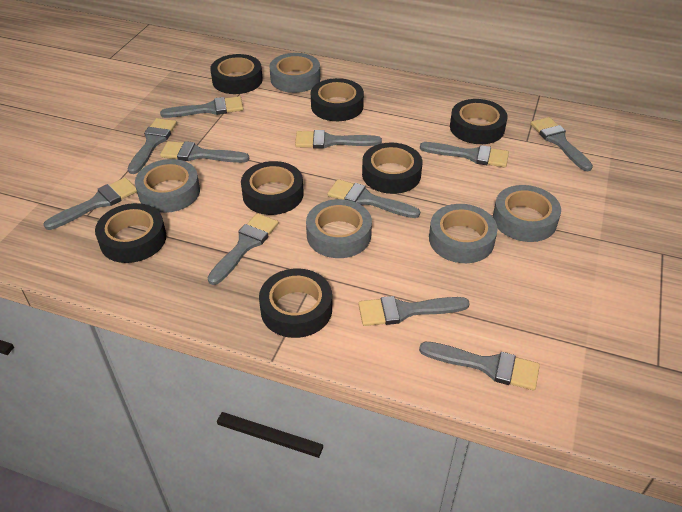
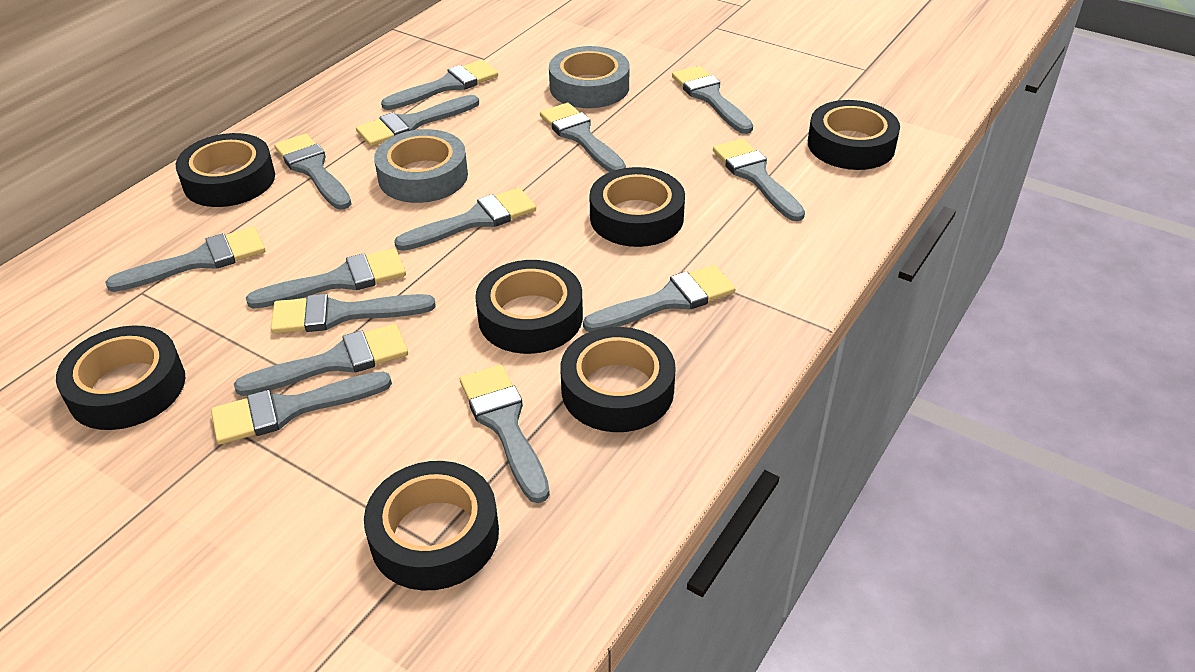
grey brush: 11 -> 14
grey tape: 5 -> 2

